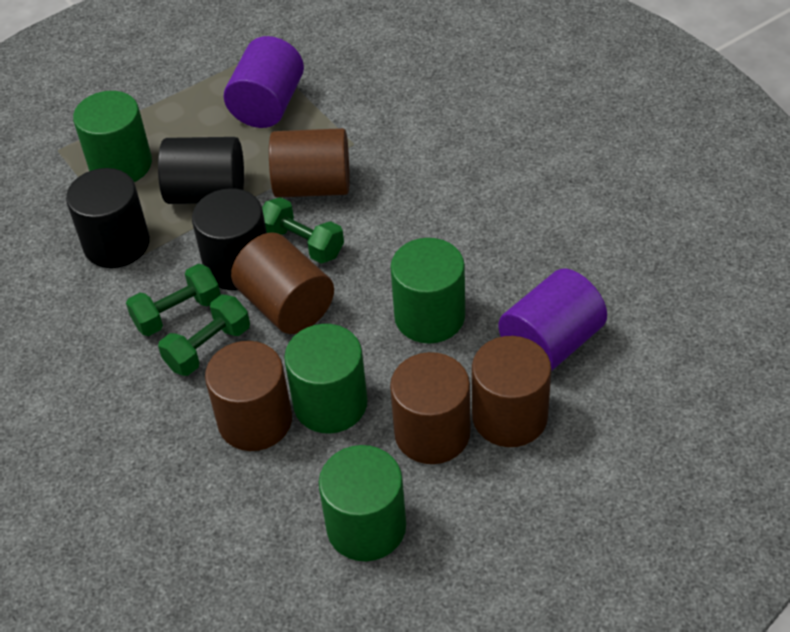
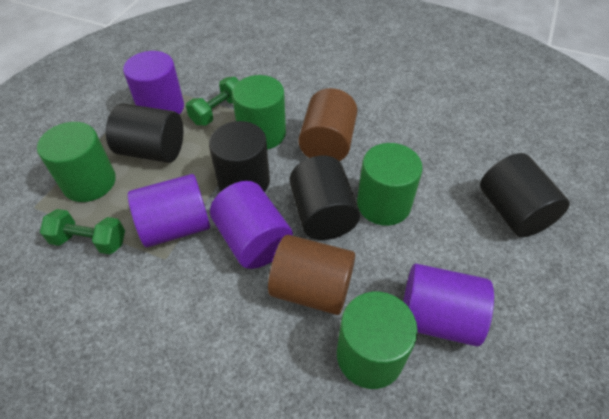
black cylinder: 3 -> 4
brown cylinder: 5 -> 2
green dumbbell: 3 -> 2
purple cylinder: 2 -> 4

